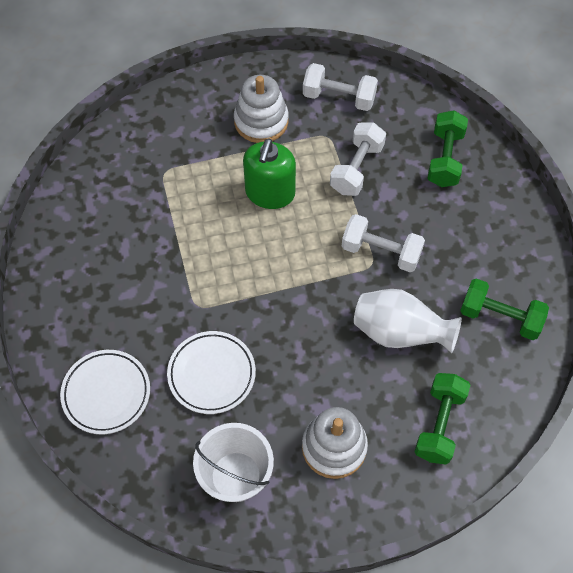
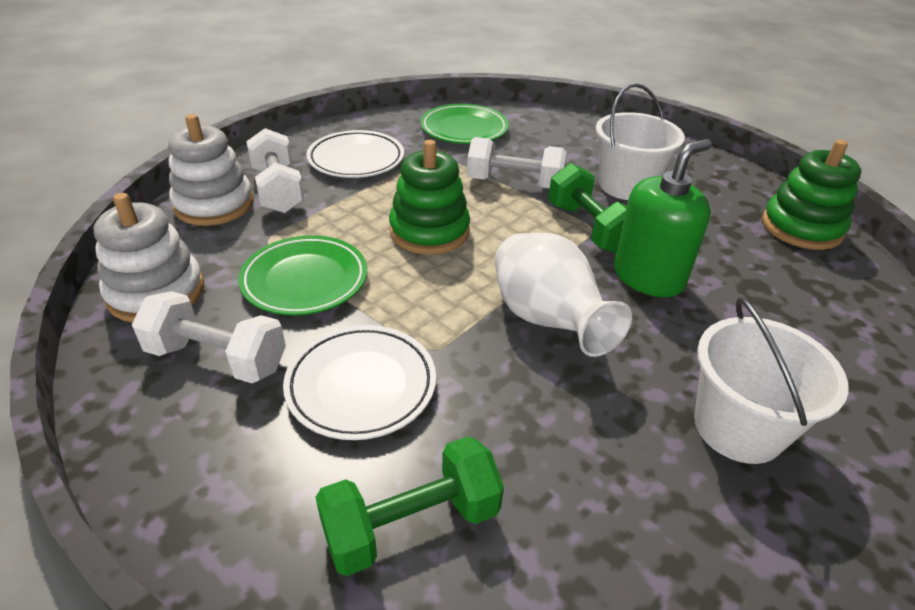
green dumbbell: 3 -> 2
green plate: 0 -> 2
green stacking toy: 0 -> 2
white bucket: 1 -> 2

